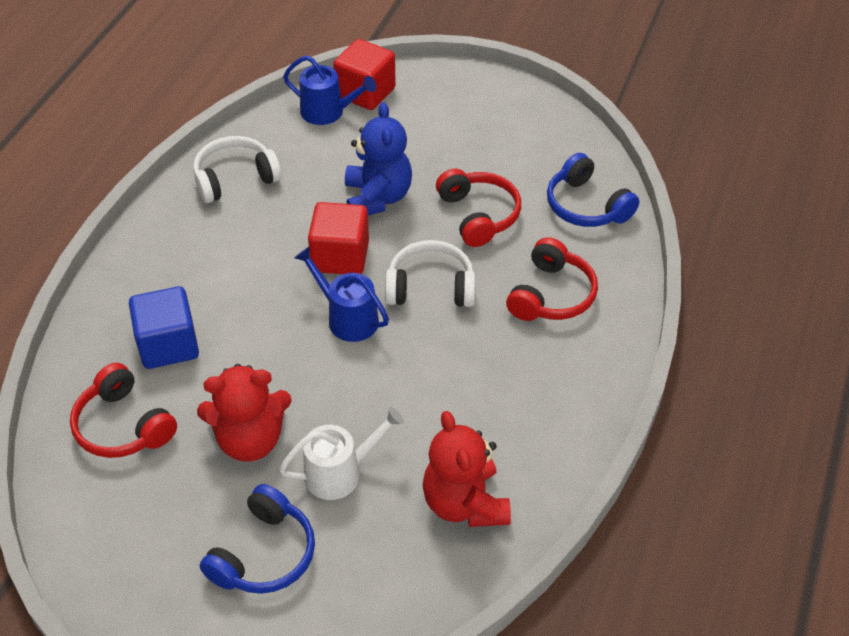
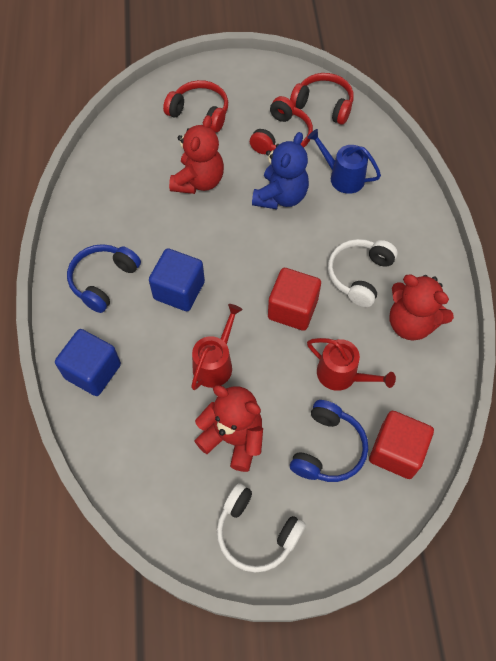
blue cube: 1 -> 2
blue watering can: 2 -> 1
red teddy bear: 2 -> 3
red watering can: 0 -> 2
white watering can: 1 -> 0

